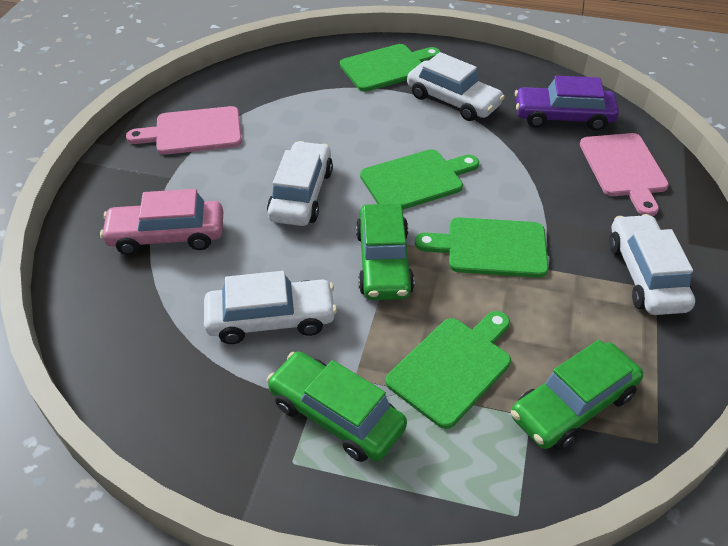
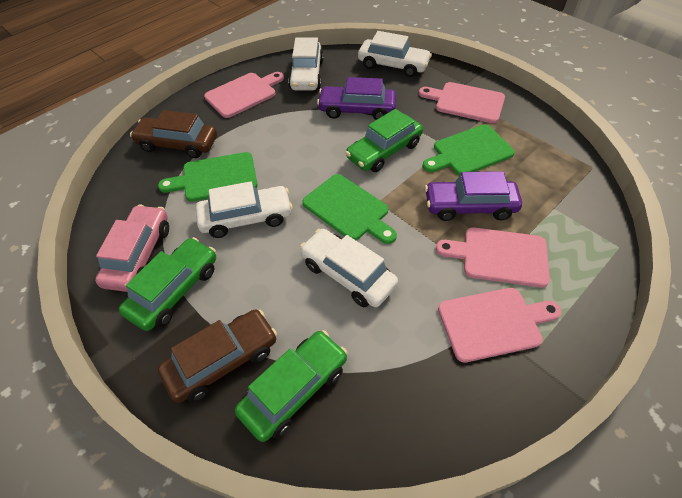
brown car: 0 -> 2
green cutting board: 4 -> 3
pink cutting board: 2 -> 4
purple car: 1 -> 2

